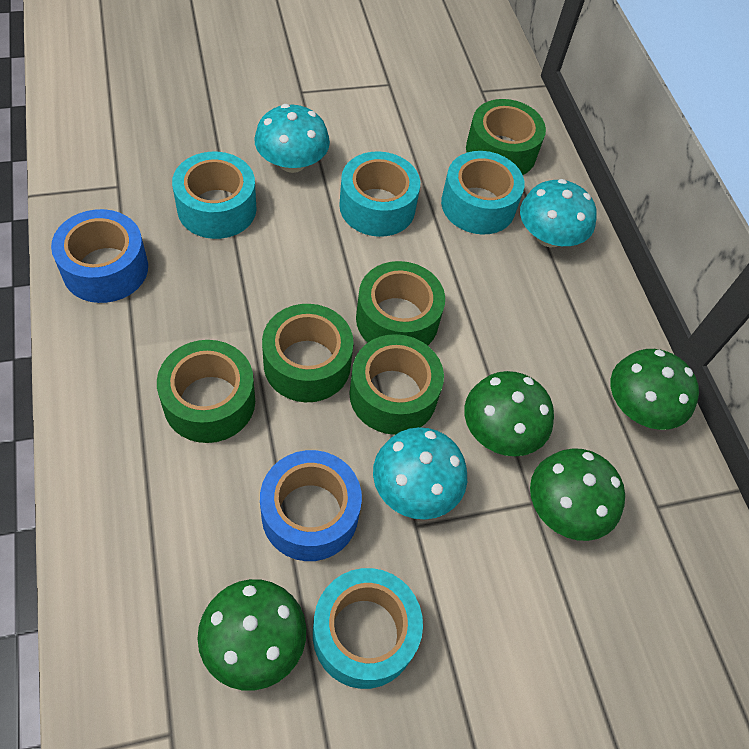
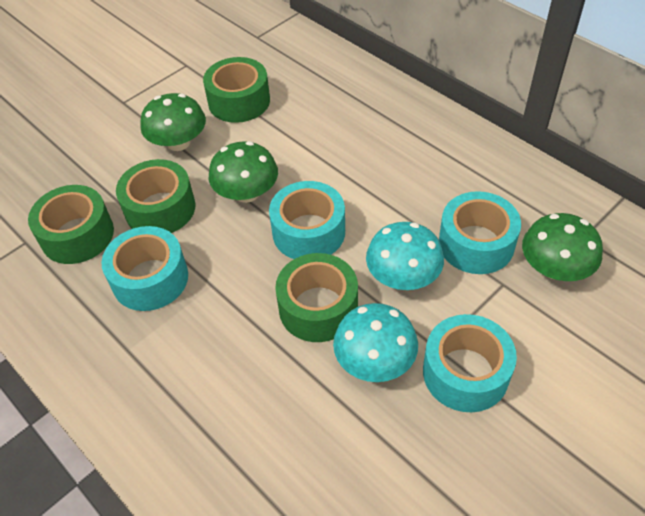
blue tape: 2 -> 0
green mushroom: 4 -> 3
green tape: 5 -> 4
turquoise mushroom: 3 -> 2

